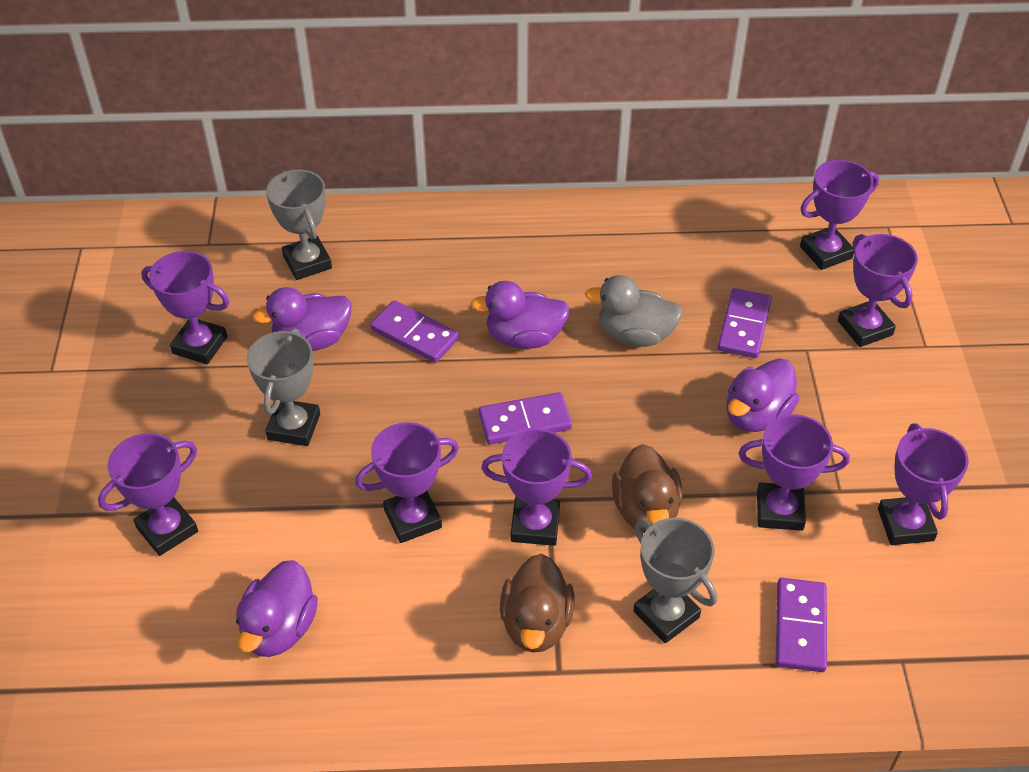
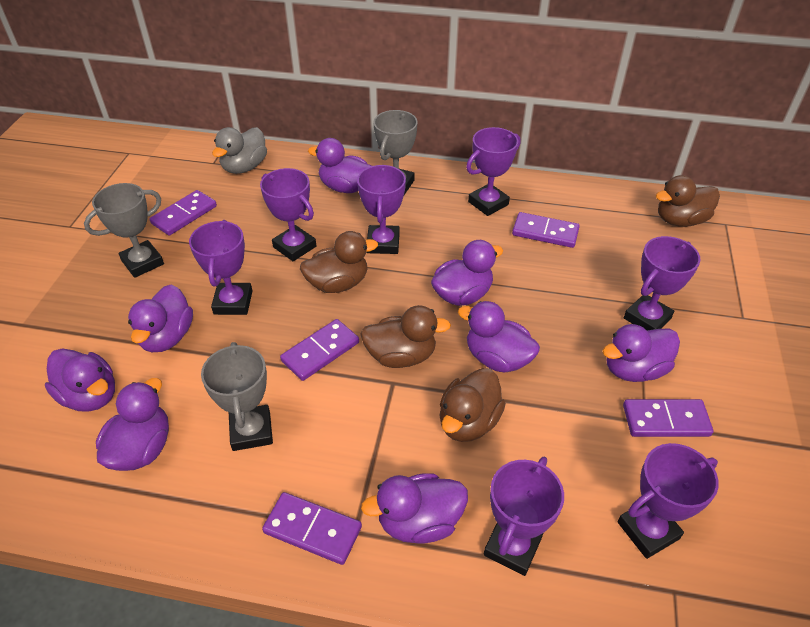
brown duck: 2 -> 4
purple domino: 4 -> 5
purple duck: 4 -> 8
purple trophy: 8 -> 7

